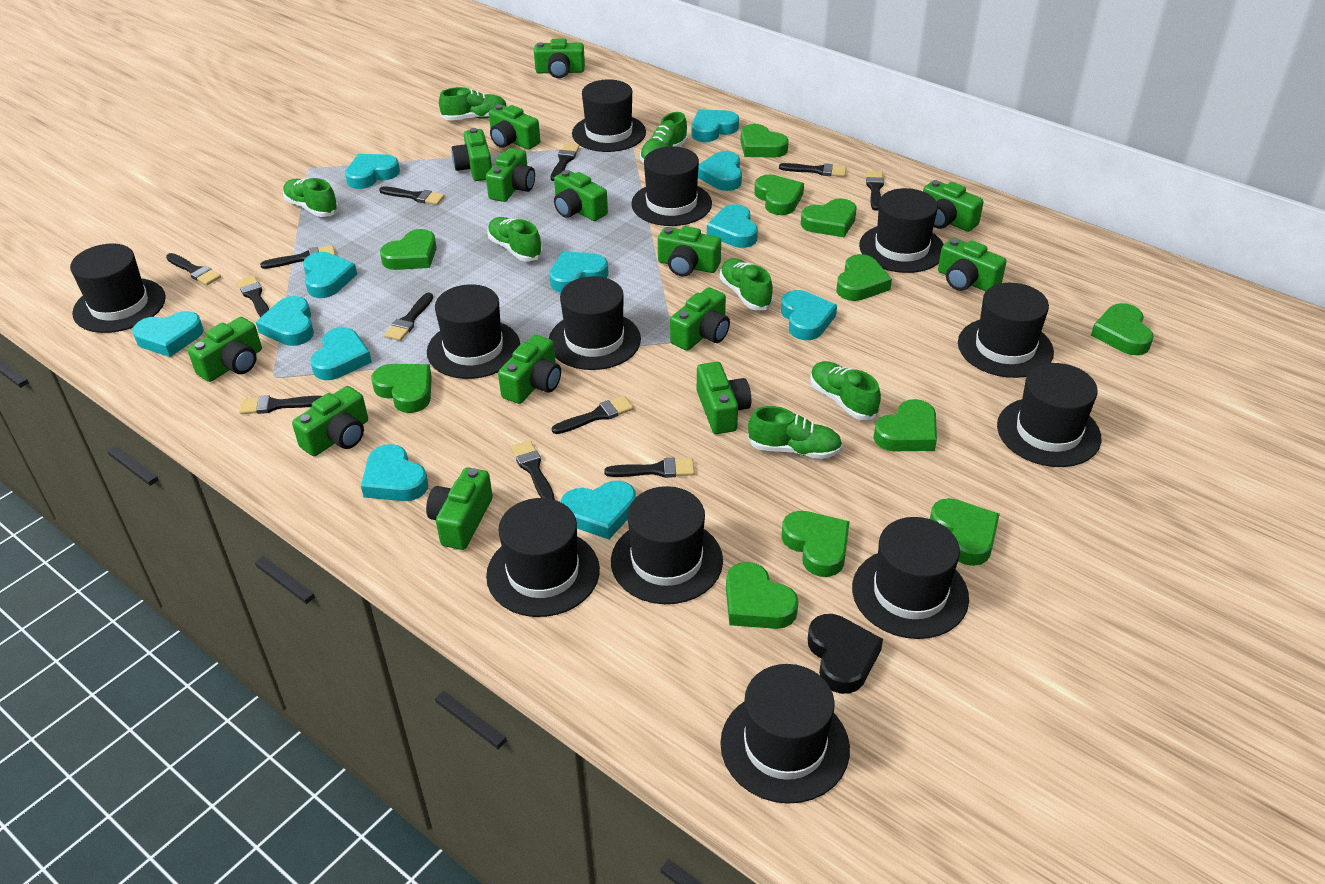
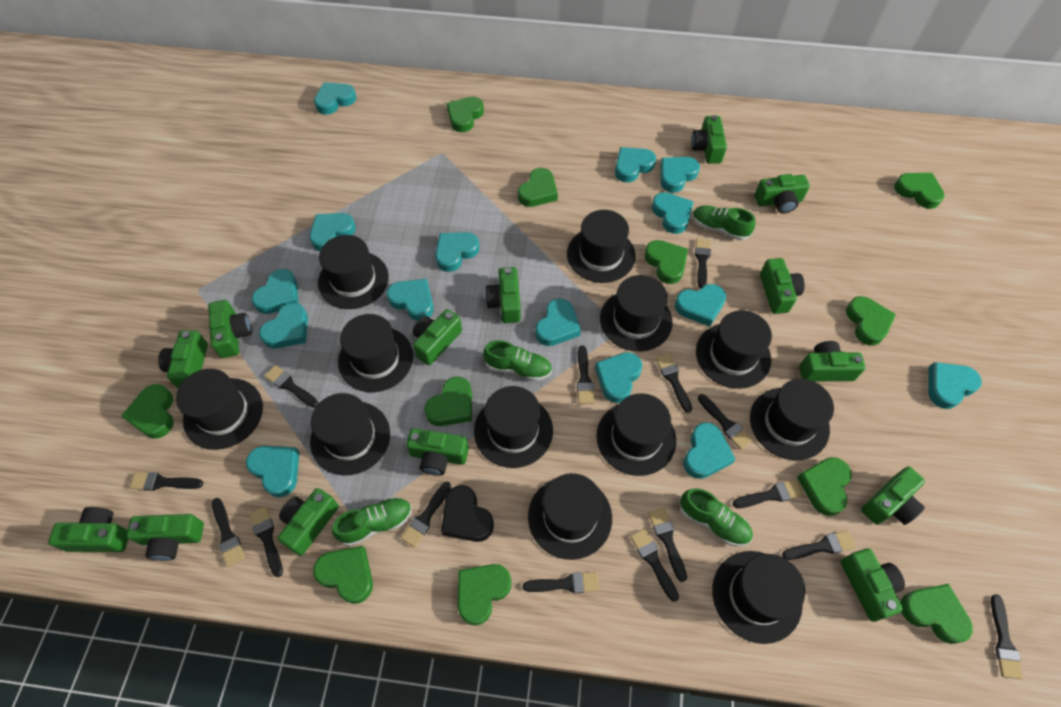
black brush: 12 -> 15
green shoe: 7 -> 4
turquoise heart: 12 -> 15

